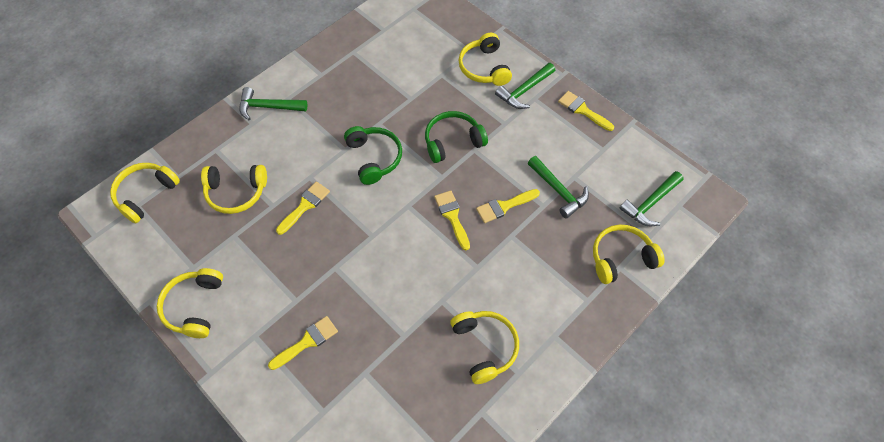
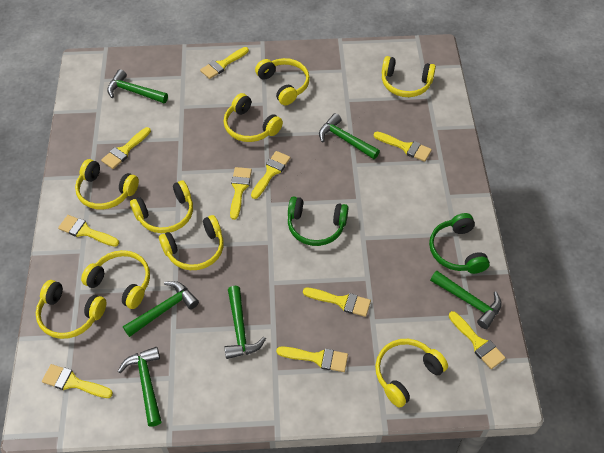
green hammer: 4 -> 6
yellow brush: 5 -> 10
yellow headphones: 6 -> 9

